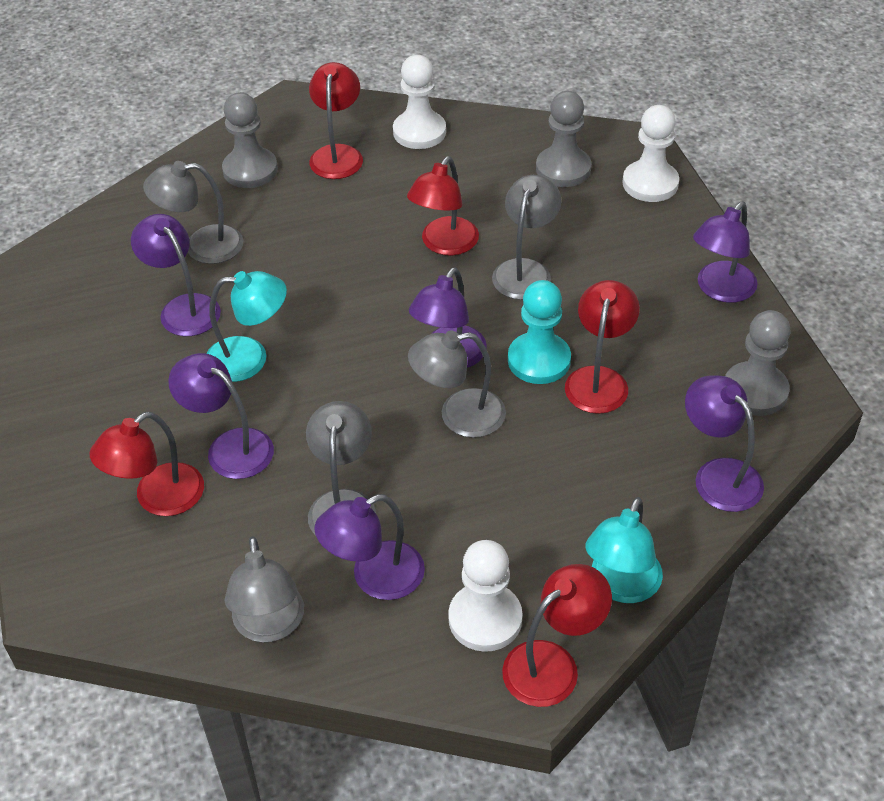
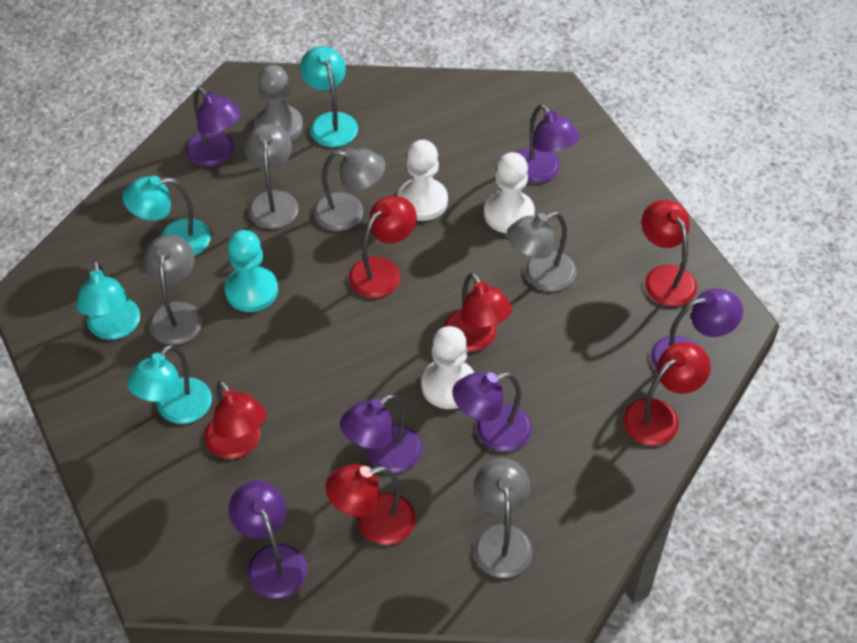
grey pawn: 3 -> 1
red lamp: 5 -> 6
turquoise lamp: 2 -> 4

